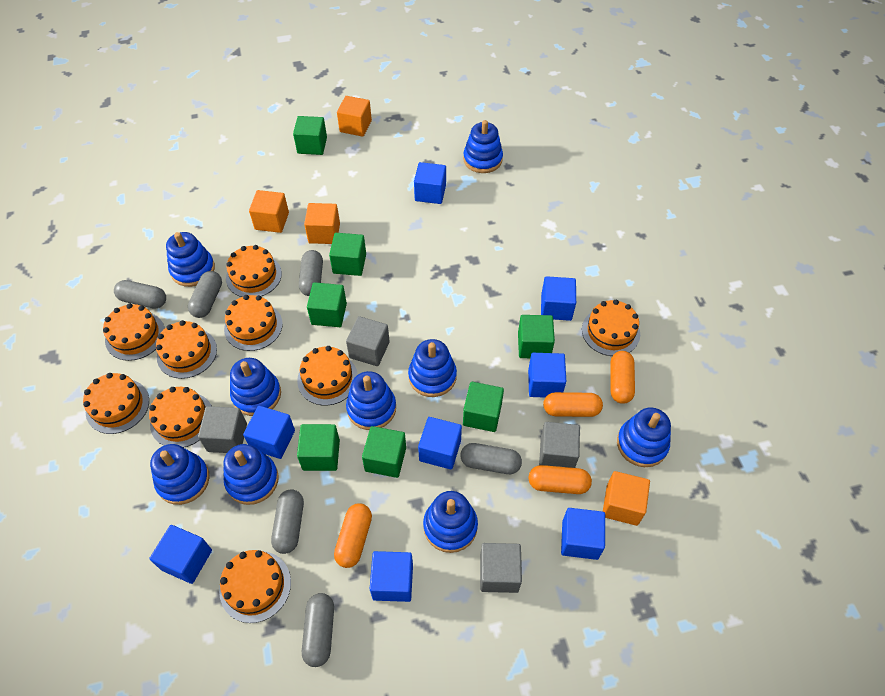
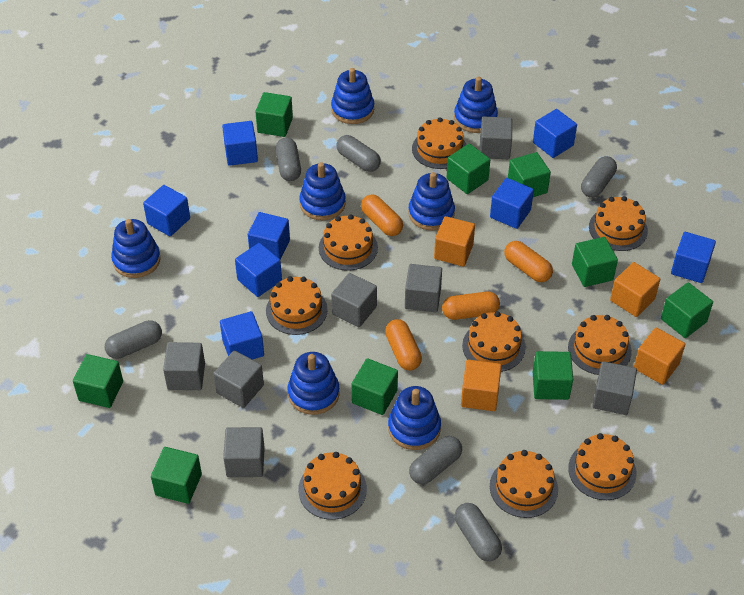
blue stacking toy: 9 -> 7
green cube: 7 -> 9
grey cube: 4 -> 7

